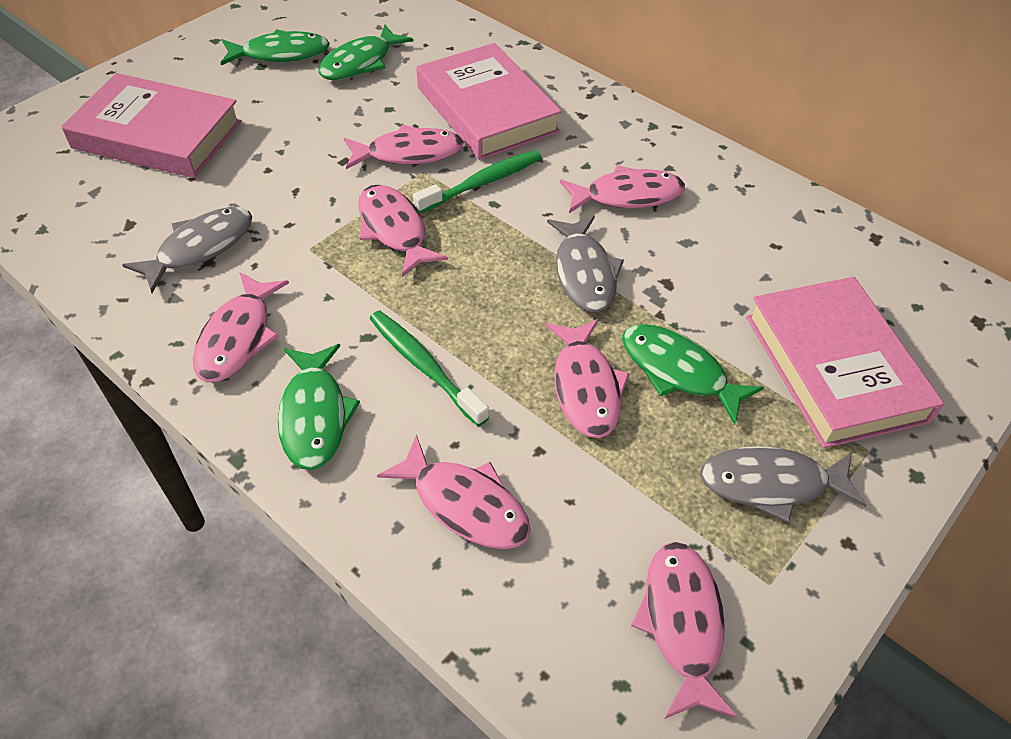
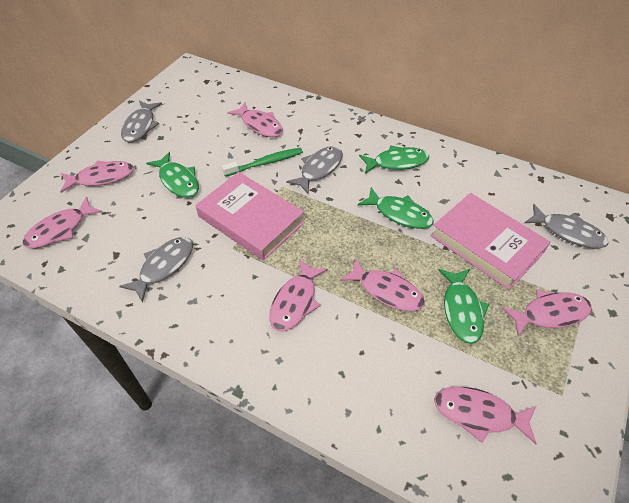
green toothbrush: 2 -> 1
grey fish: 3 -> 4
pink book: 3 -> 2

